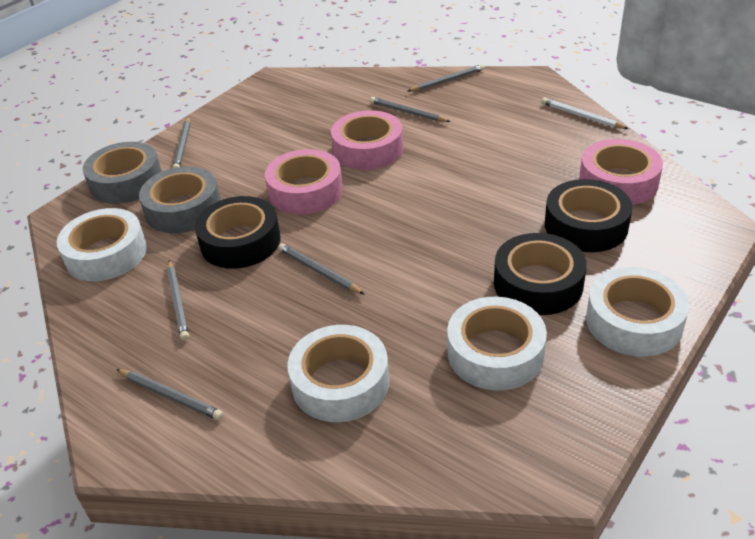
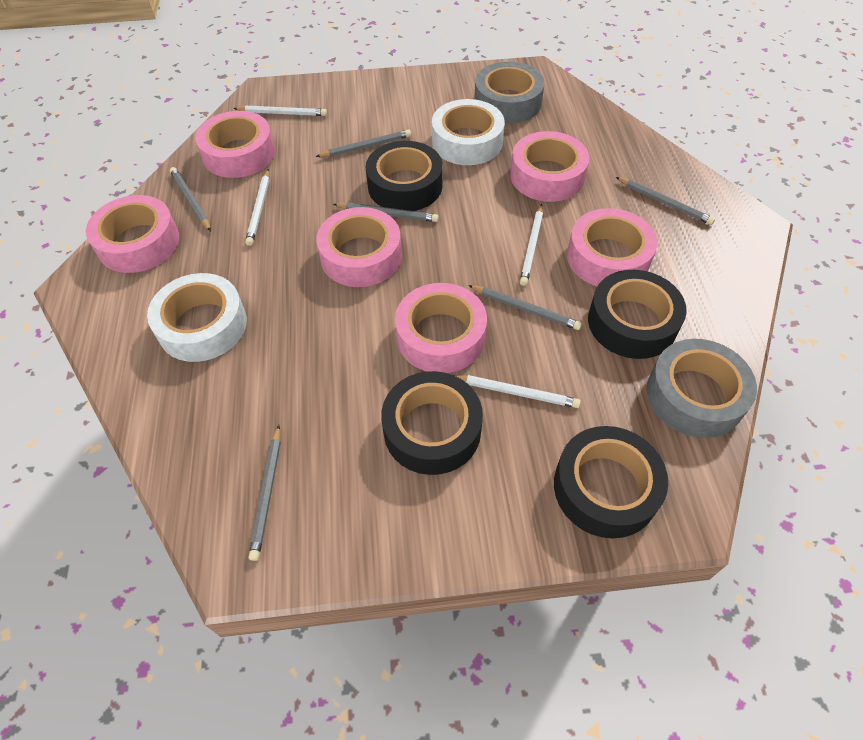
black tape: 3 -> 4
pink tape: 3 -> 6
white pencil: 1 -> 4
white tape: 4 -> 2

